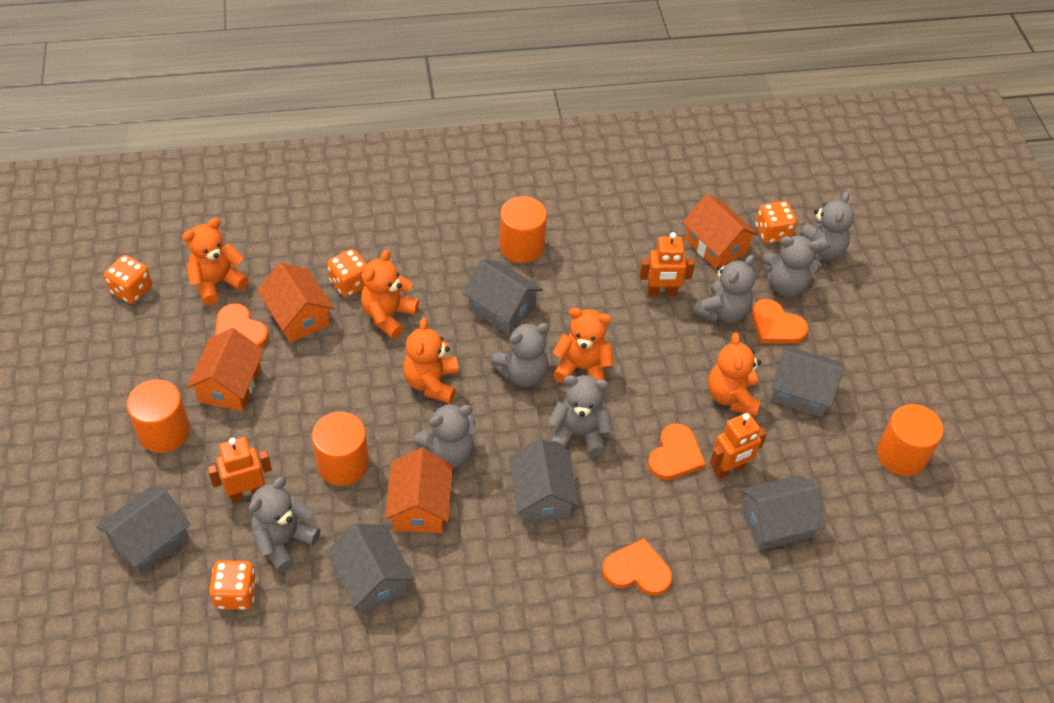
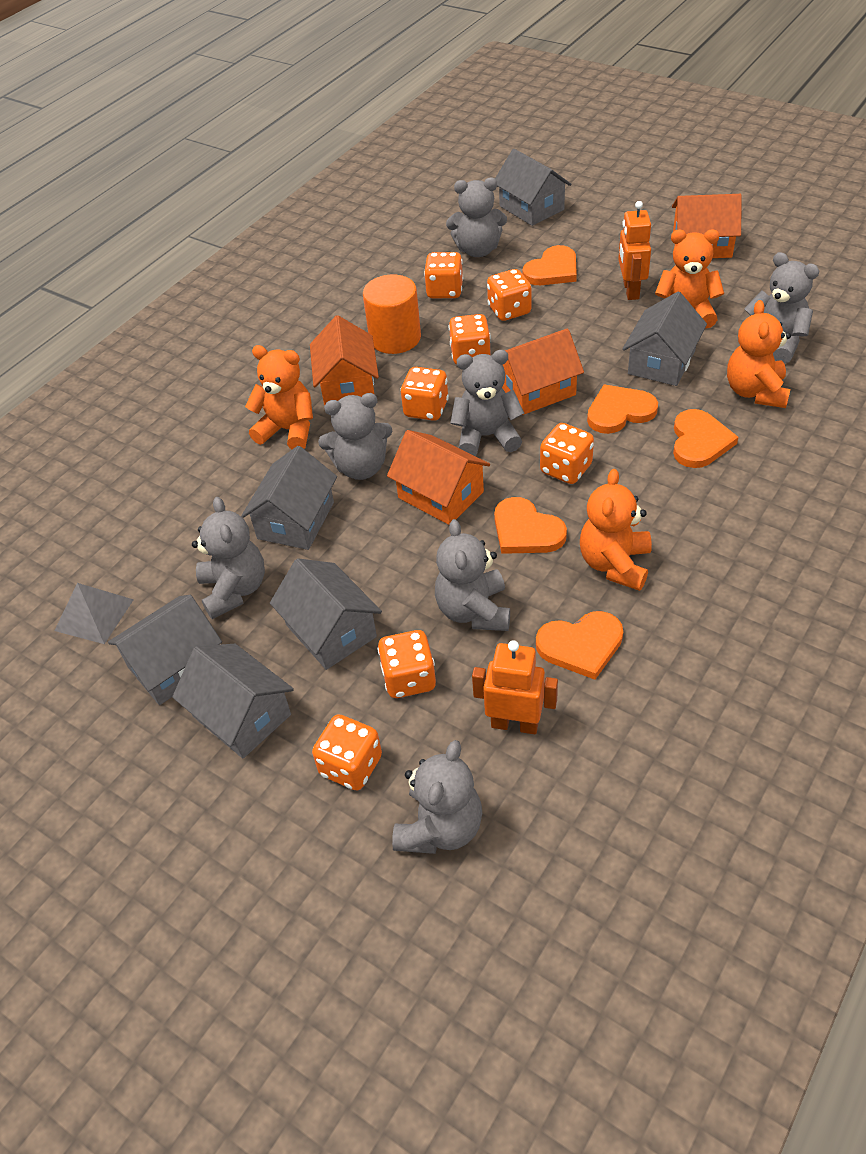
grey pyramid: 0 -> 1
orange cylinder: 4 -> 1
orange dice: 4 -> 7
orange heart: 4 -> 5
orange robot: 3 -> 2
orange teddy bear: 5 -> 4

